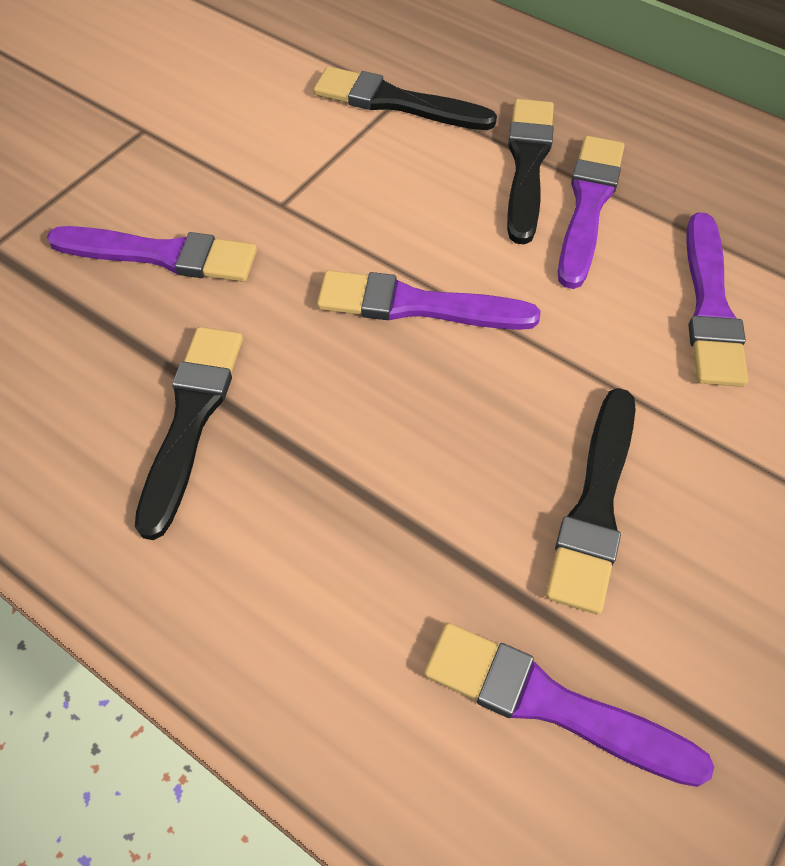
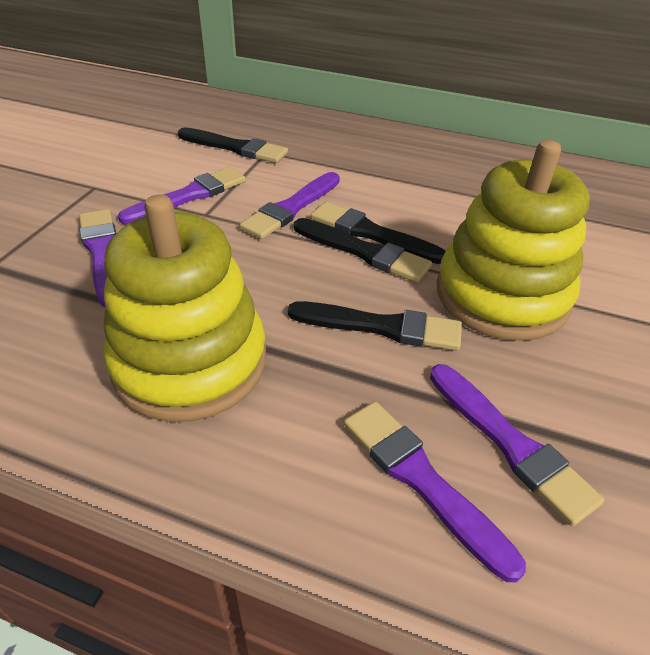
yellow stacking toy: 0 -> 2

